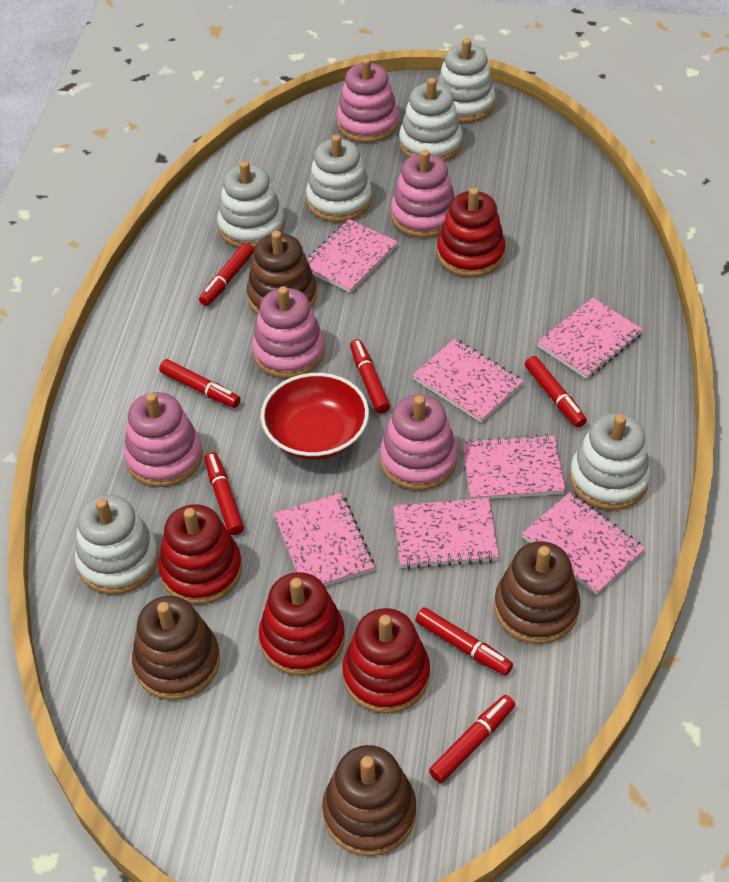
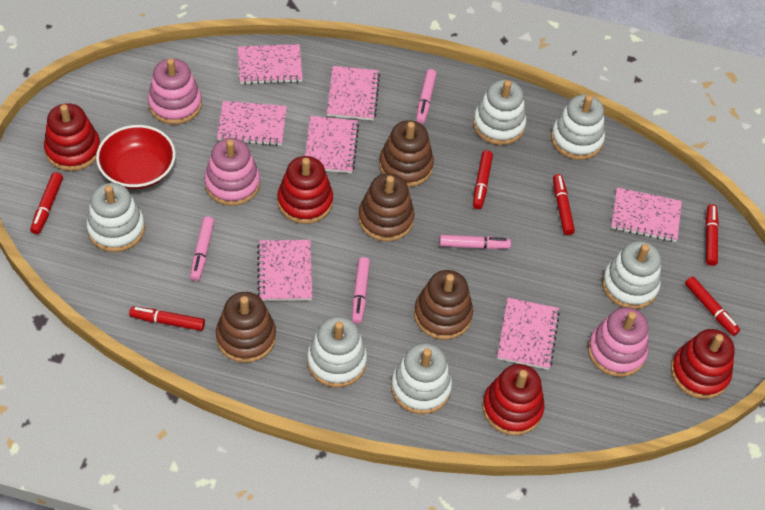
pink marker: 0 -> 4
pink stacking toy: 5 -> 3
red marker: 7 -> 6

